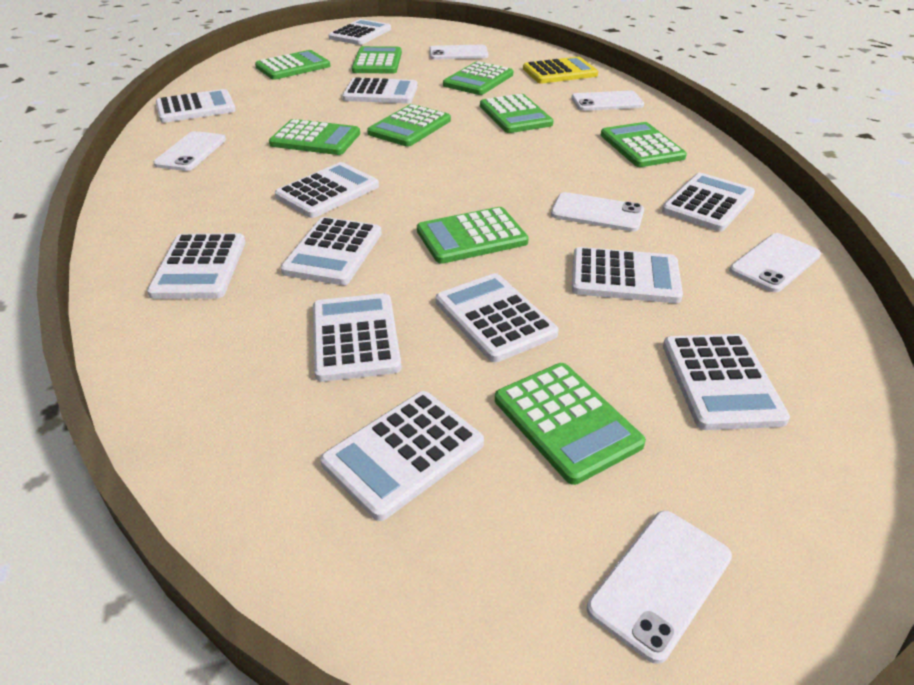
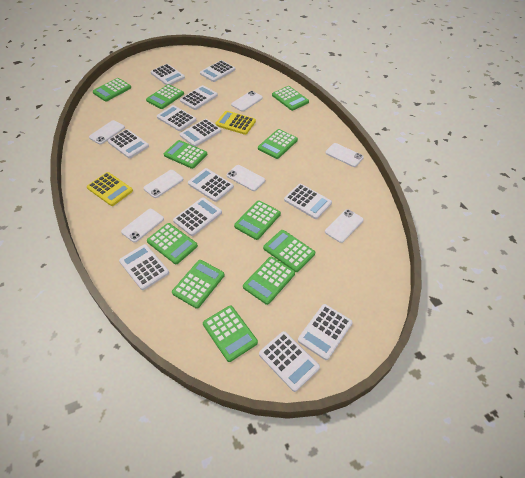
green calculator: 9 -> 11
white phone: 6 -> 7
yellow calculator: 1 -> 2

